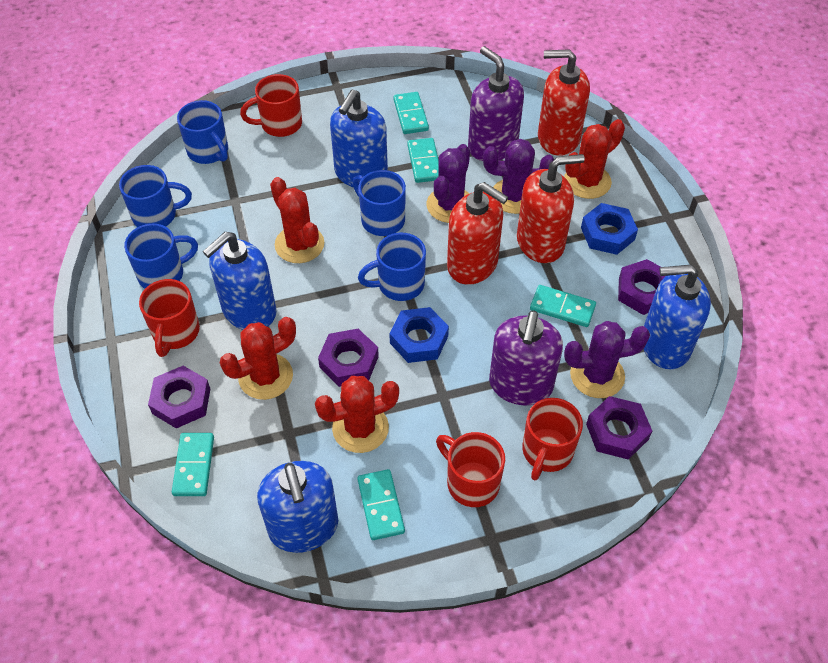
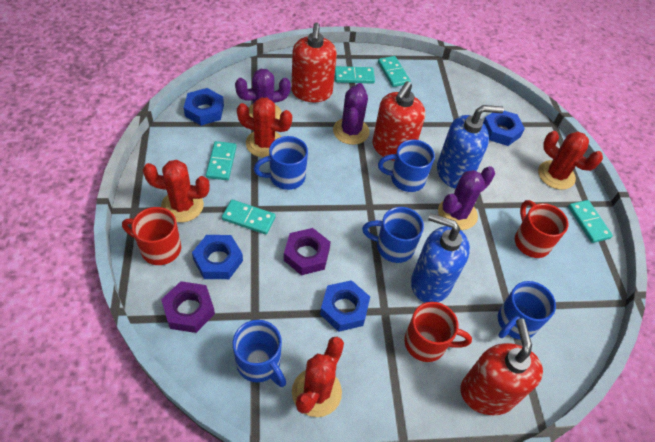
blue nut: 2 -> 4
blue soap dispenser: 4 -> 2
purple nut: 4 -> 2
purple soap dispenser: 2 -> 0
red mug: 4 -> 3

